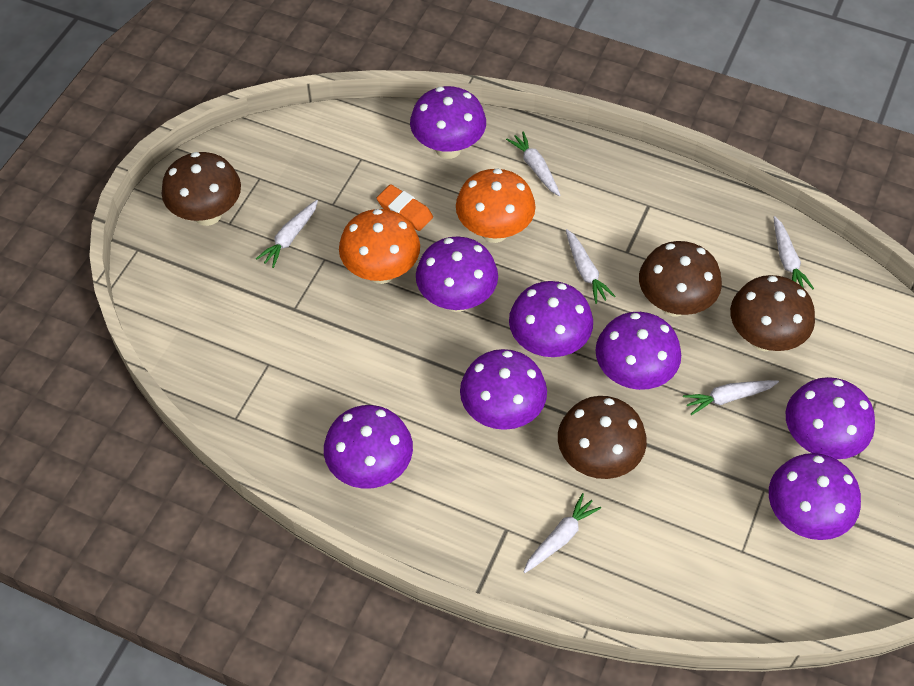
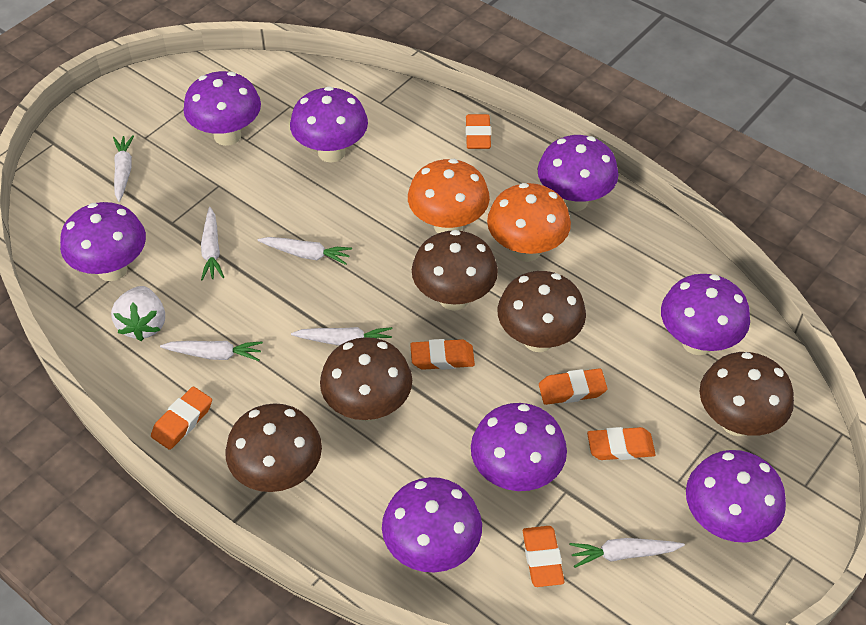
brown mushroom: 4 -> 5
orange eraser: 1 -> 6
white strawberry: 0 -> 1

